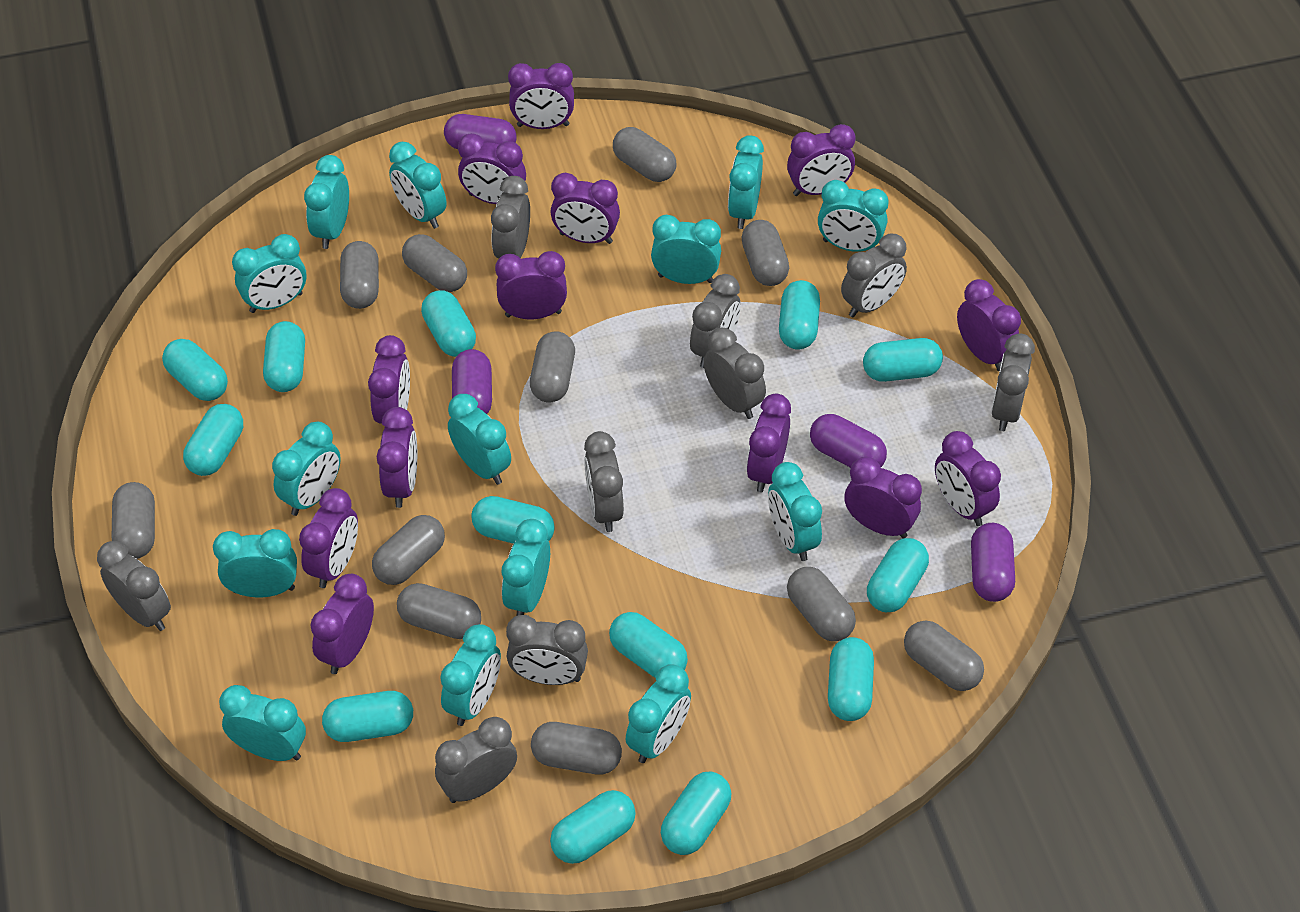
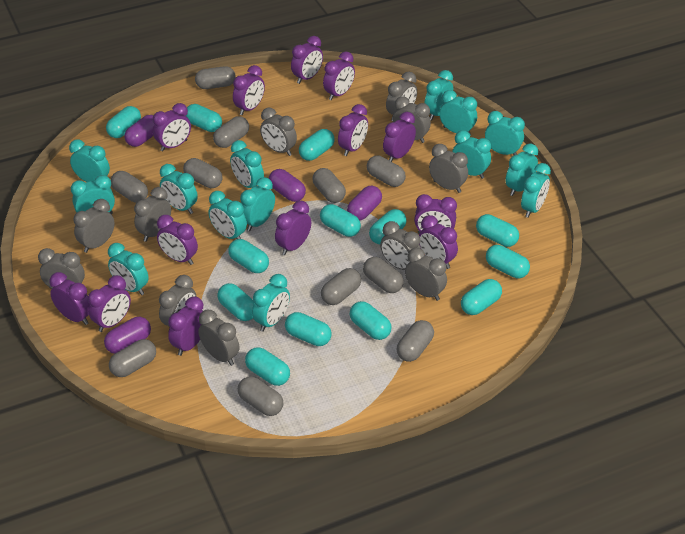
grey clock: 9 -> 11

